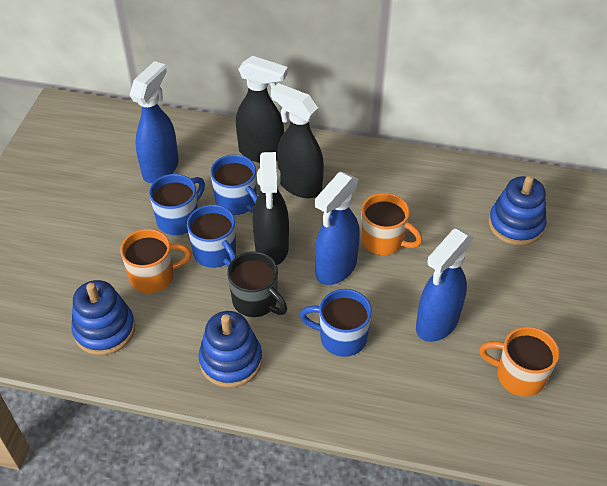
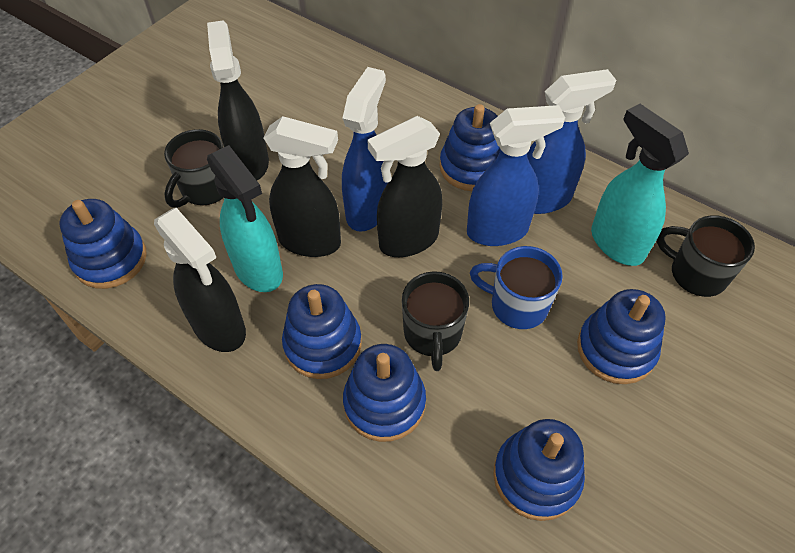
black mug: 1 -> 3
black spray bottle: 3 -> 4
blue mug: 4 -> 1
blue stacking toy: 3 -> 6
orange mug: 3 -> 0
turquoise spray bottle: 0 -> 2

